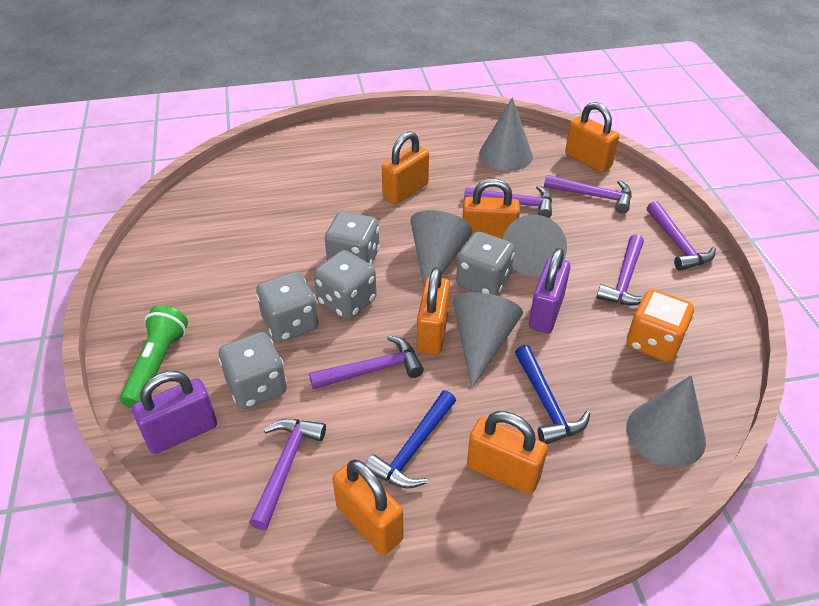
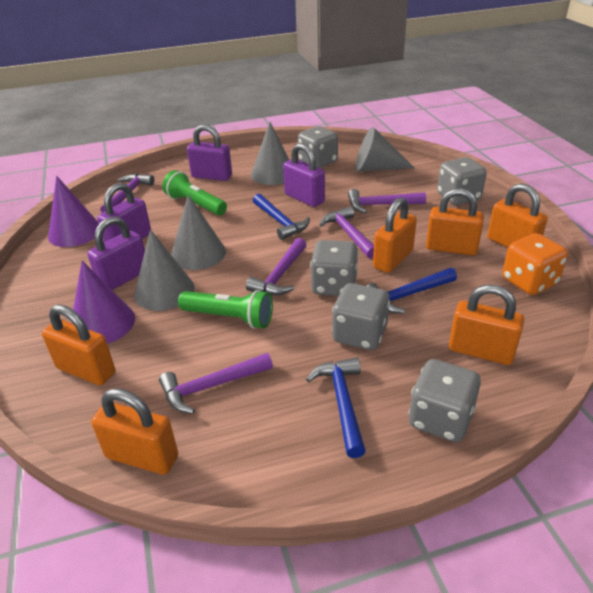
blue hammer: 2 -> 3
green flashlight: 1 -> 2
grey cone: 5 -> 4
purple cone: 0 -> 2
purple hammer: 6 -> 5
purple padlock: 2 -> 4

